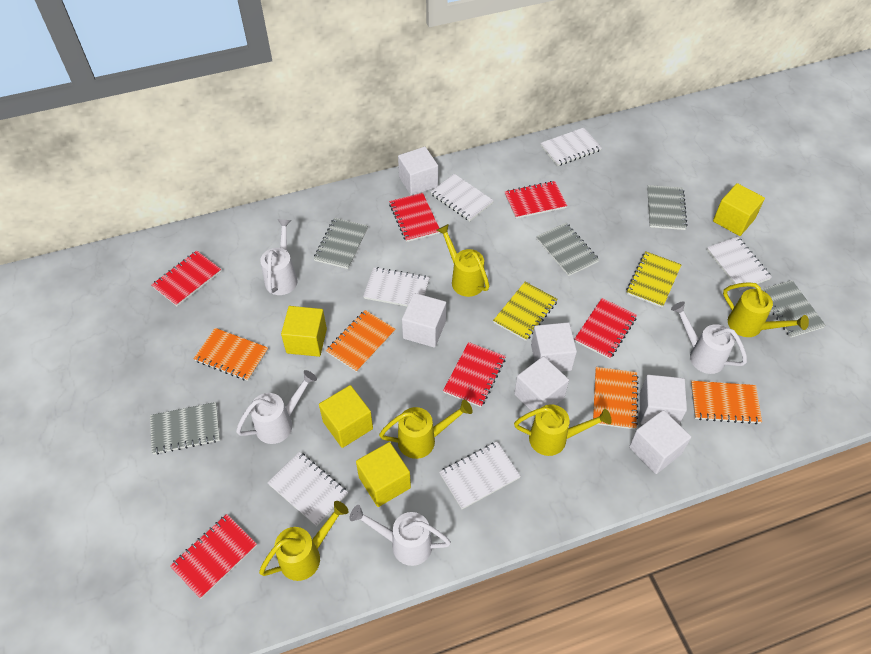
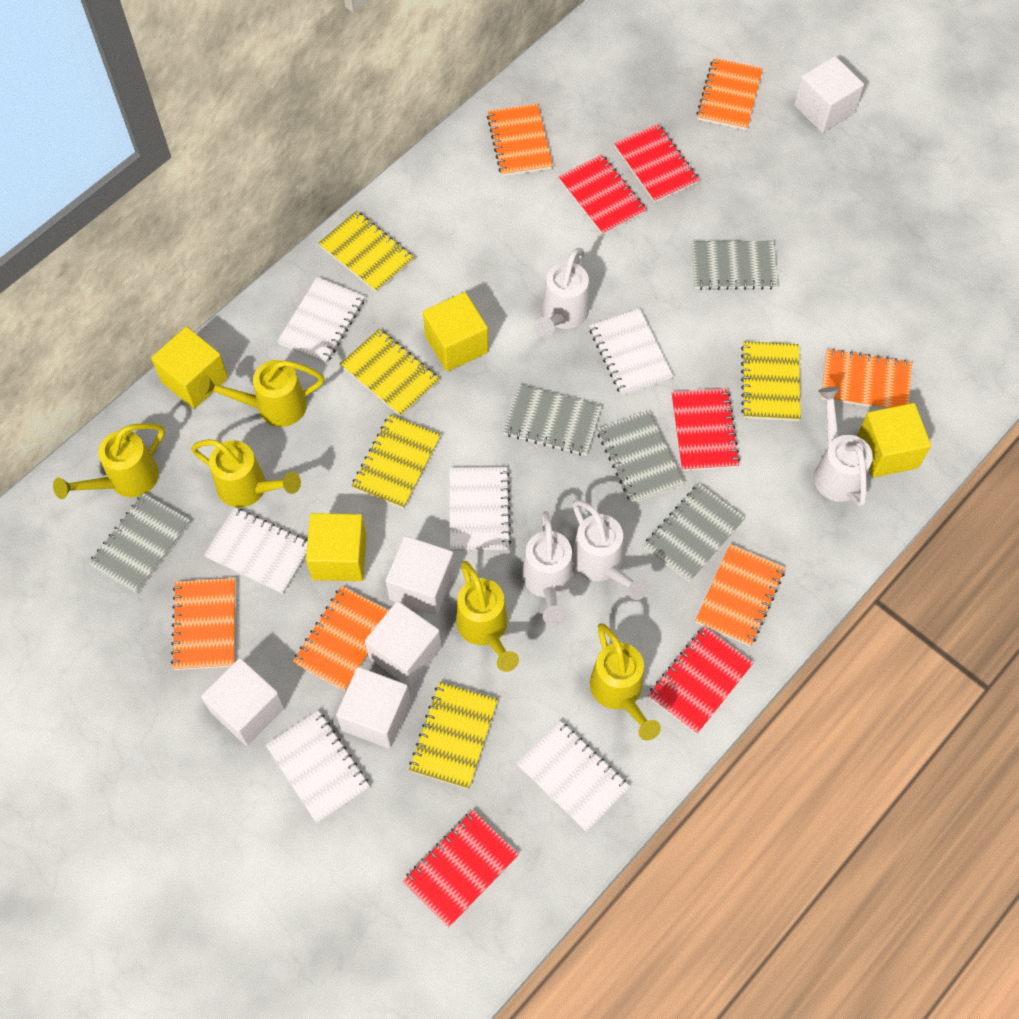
orange notebook: 4 -> 6
red notebook: 6 -> 5
white cube: 6 -> 5
yellow notebook: 2 -> 5

